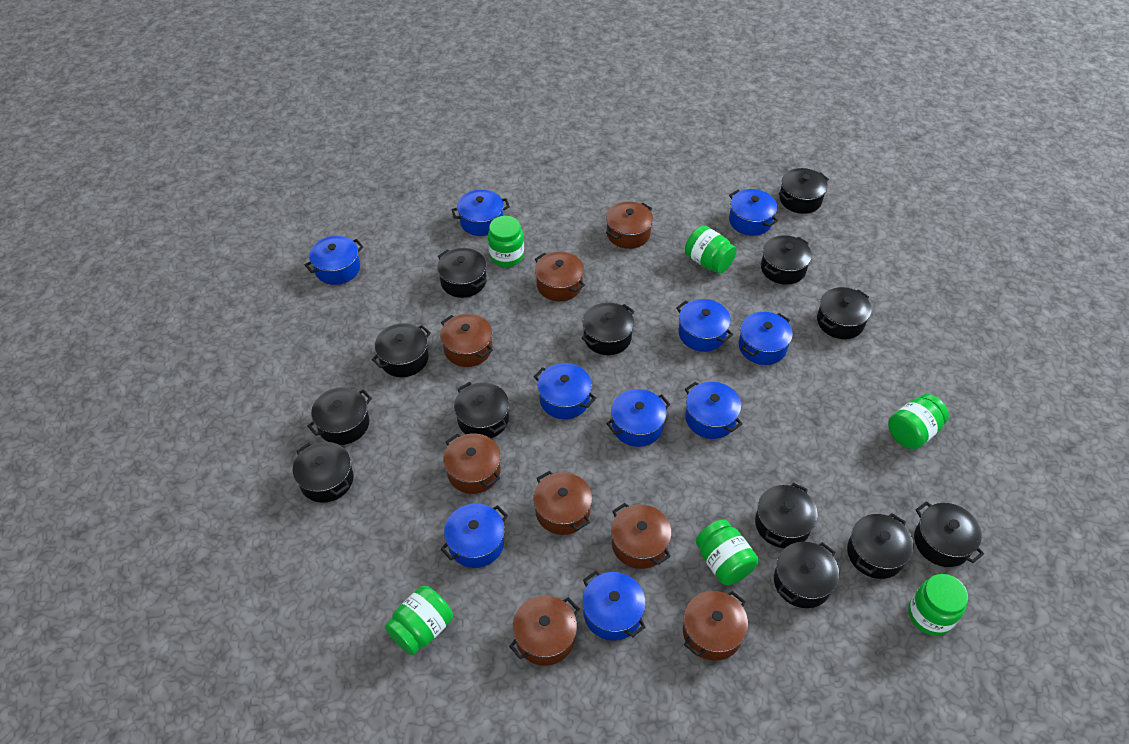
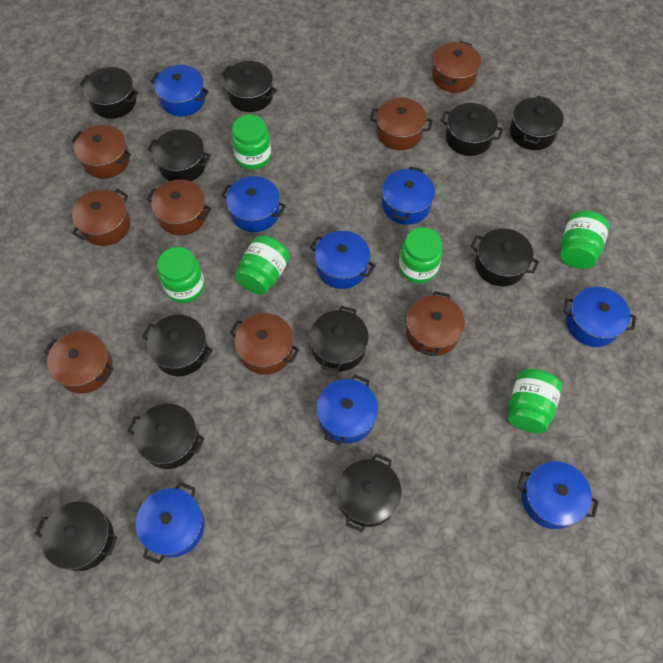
black pot: 13 -> 11
blue pot: 10 -> 8

